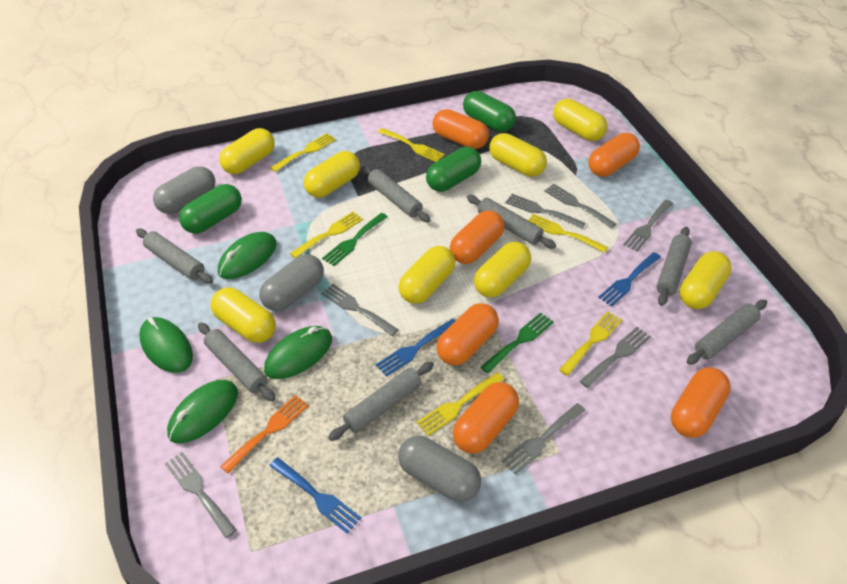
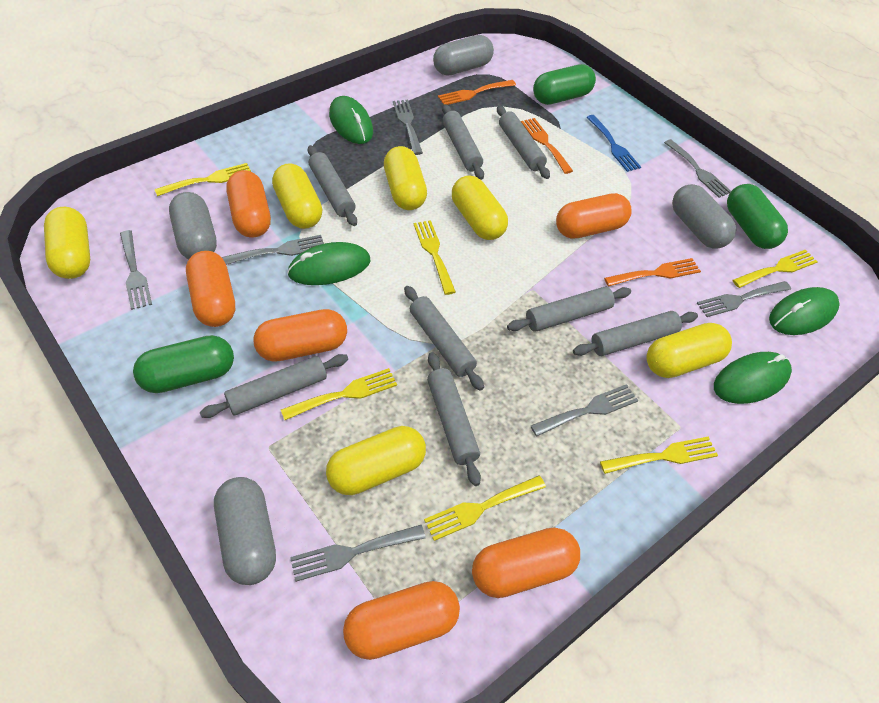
blue fork: 3 -> 1
green fork: 2 -> 0
grey capsule: 3 -> 4
grey rolling pin: 7 -> 8
orange fork: 1 -> 3
yellow capsule: 8 -> 6

